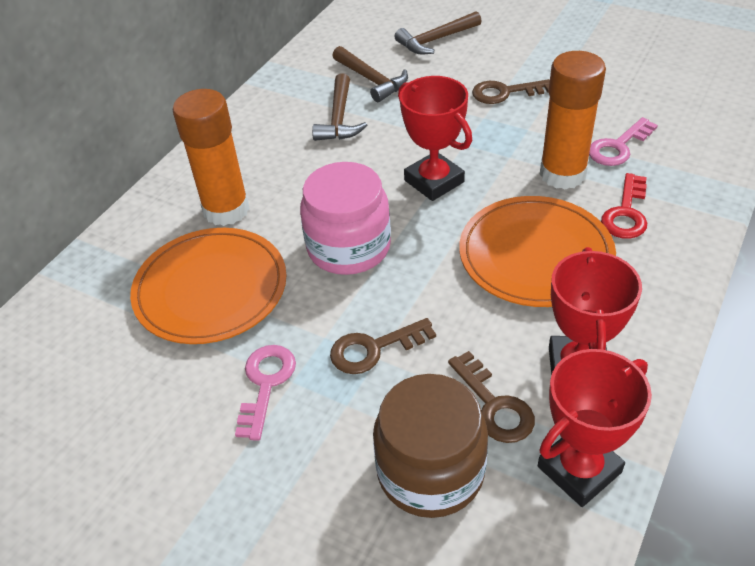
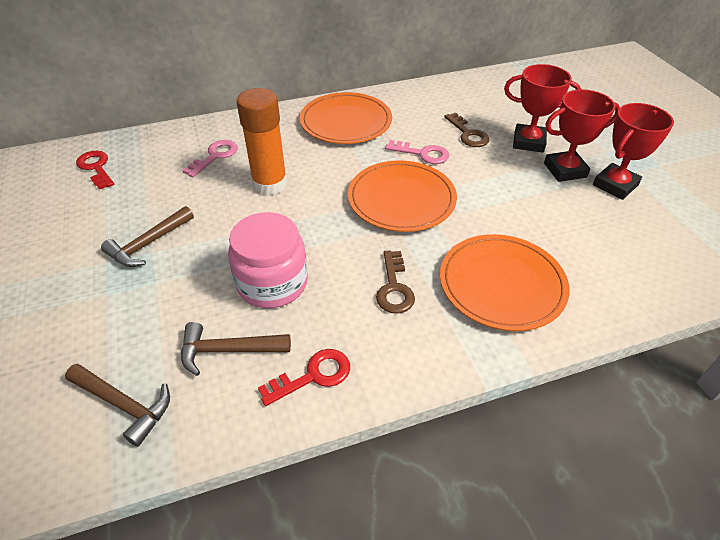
brown jar: 1 -> 0
brown key: 3 -> 2
orange glue stick: 2 -> 1
orange plate: 2 -> 3
red key: 1 -> 2

